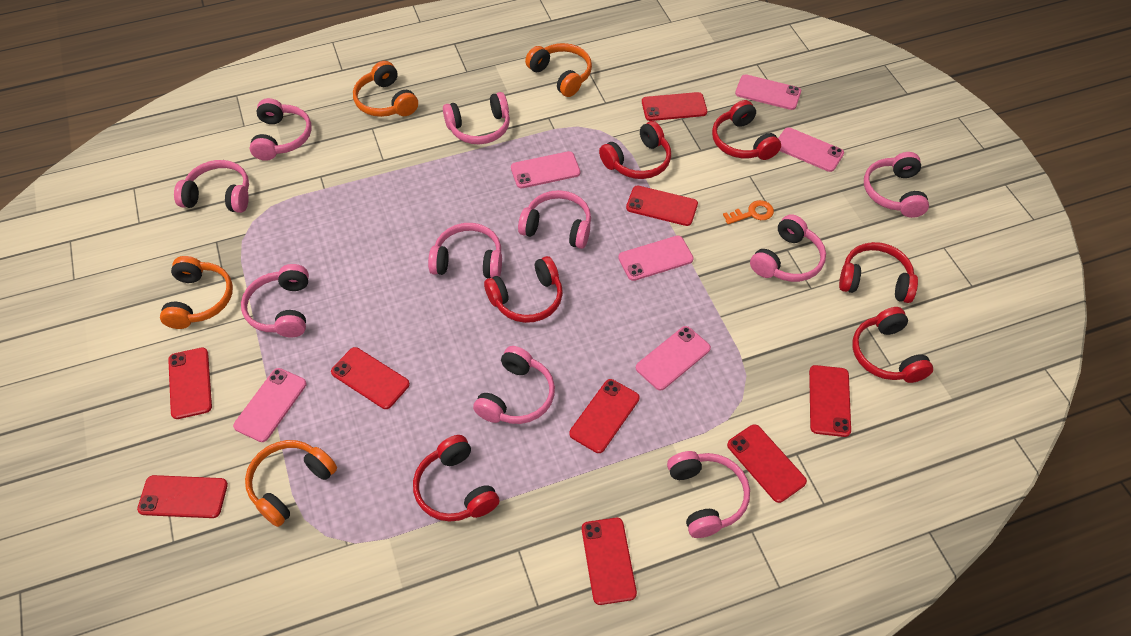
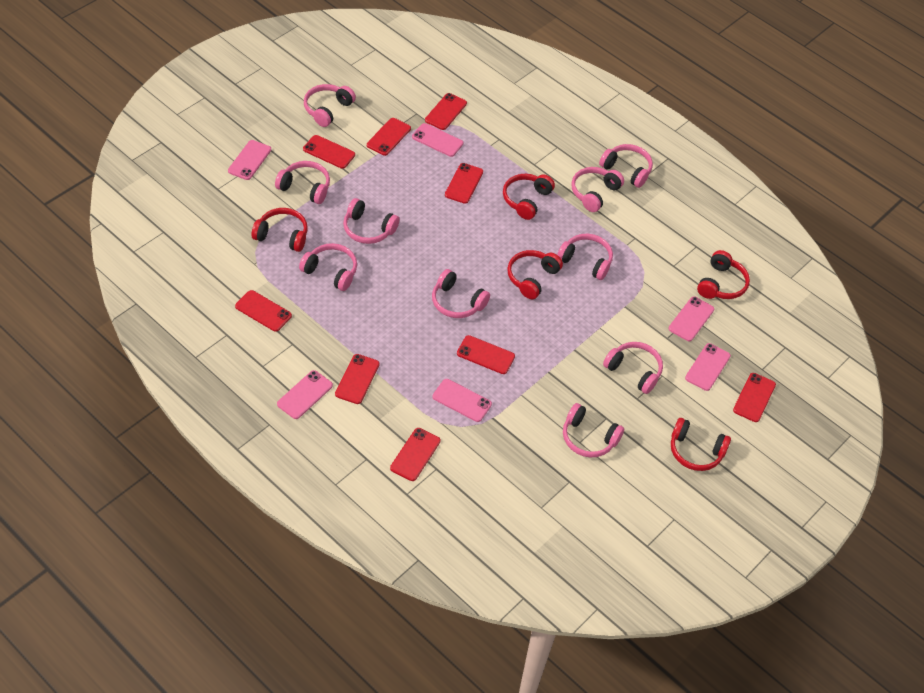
orange headphones: 4 -> 0
orange key: 1 -> 0
red headphones: 6 -> 5

